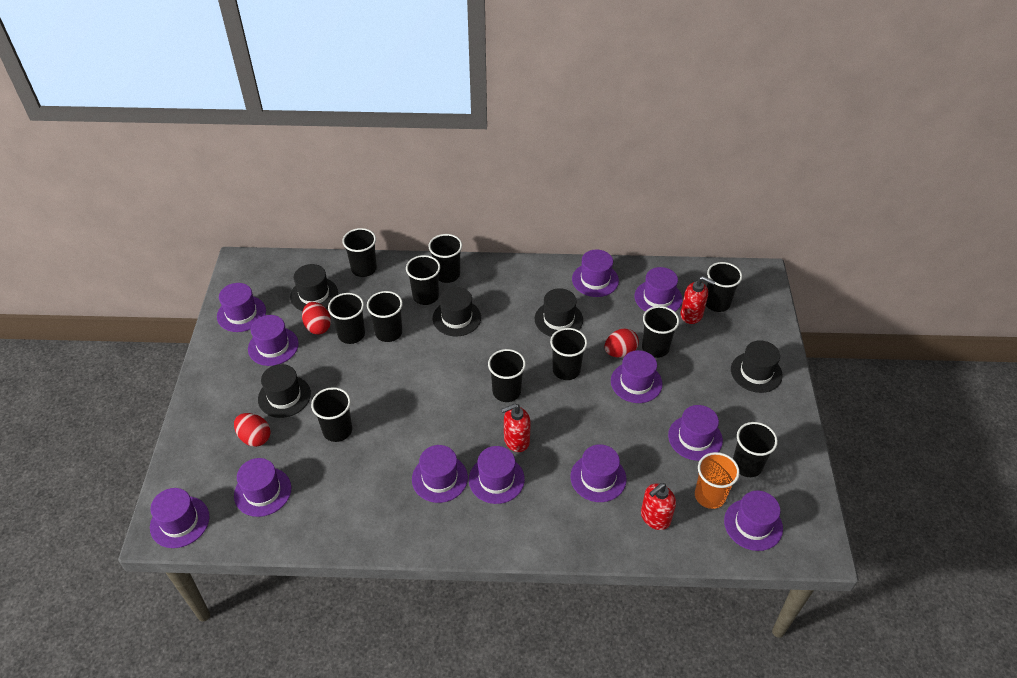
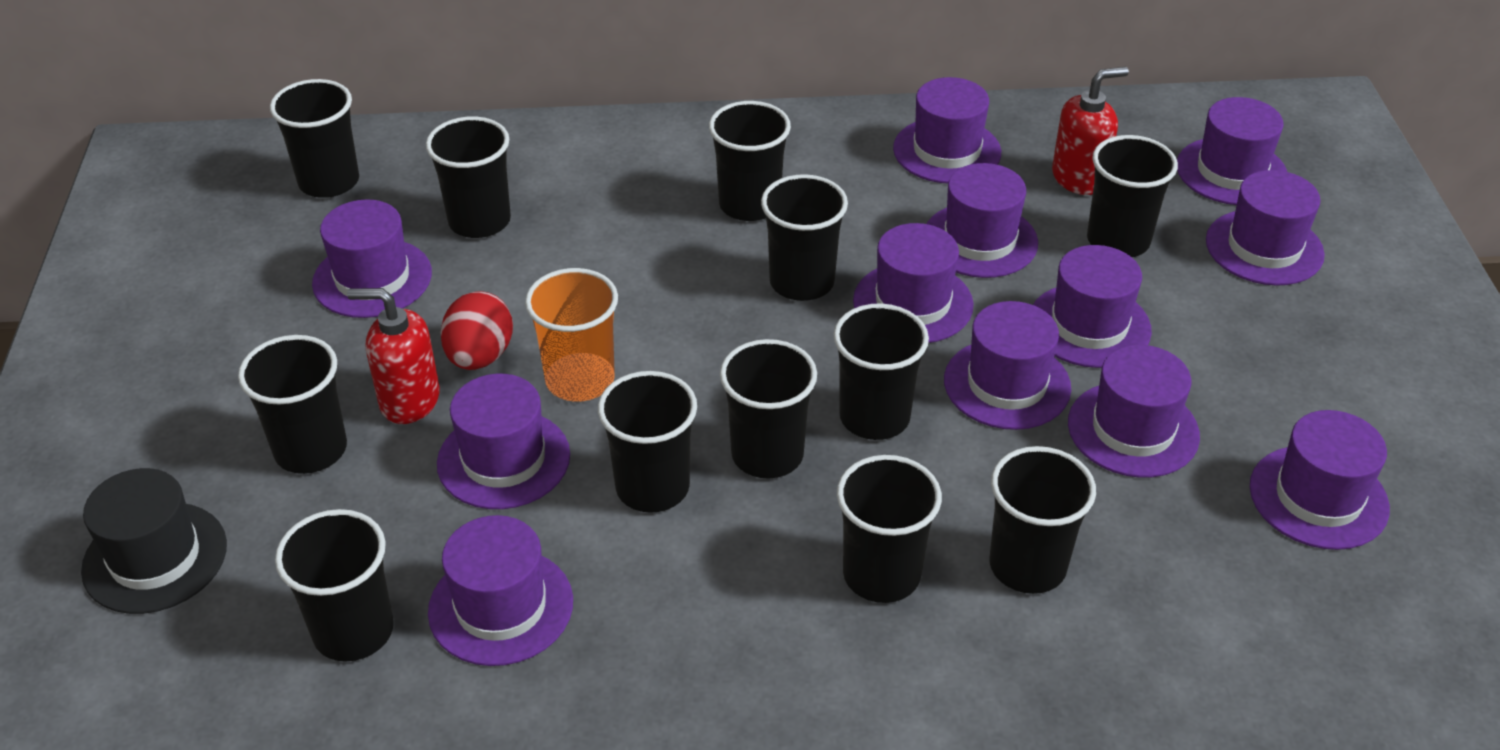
black cup: 11 -> 12
black hat: 5 -> 1
red egg: 3 -> 1
red soap dispenser: 3 -> 2

